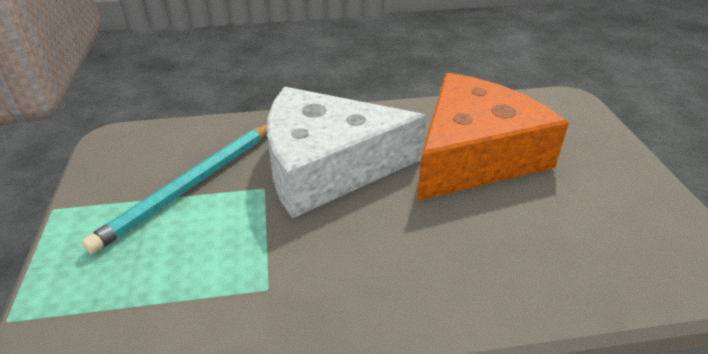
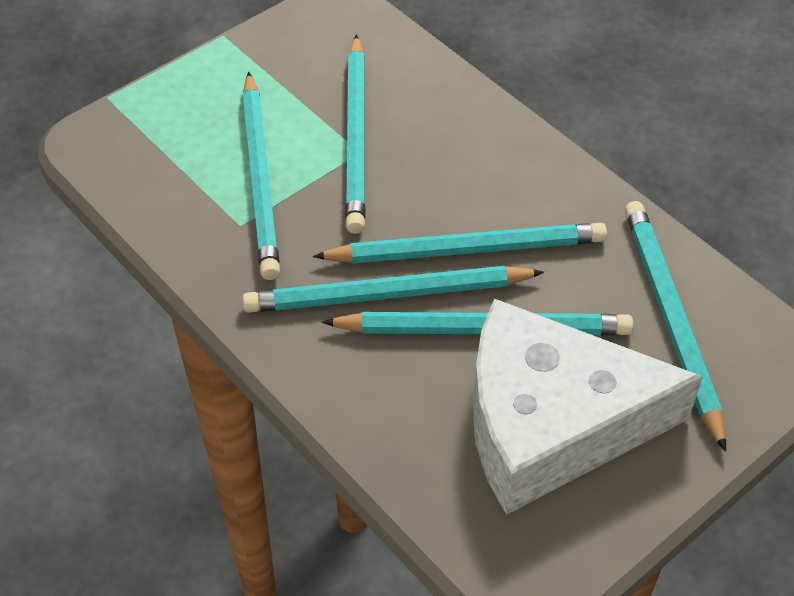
orange cheese: 1 -> 0
turquoise pencil: 1 -> 6

